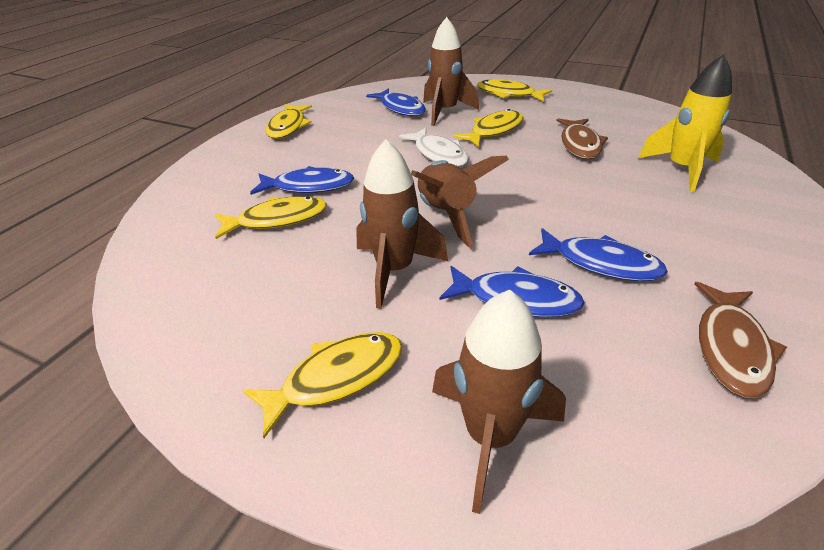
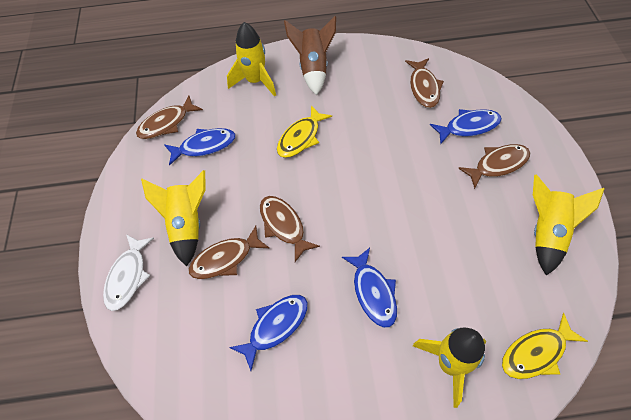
brown fish: 2 -> 5
brown rocket: 4 -> 1
yellow fish: 5 -> 2
yellow rocket: 1 -> 4

